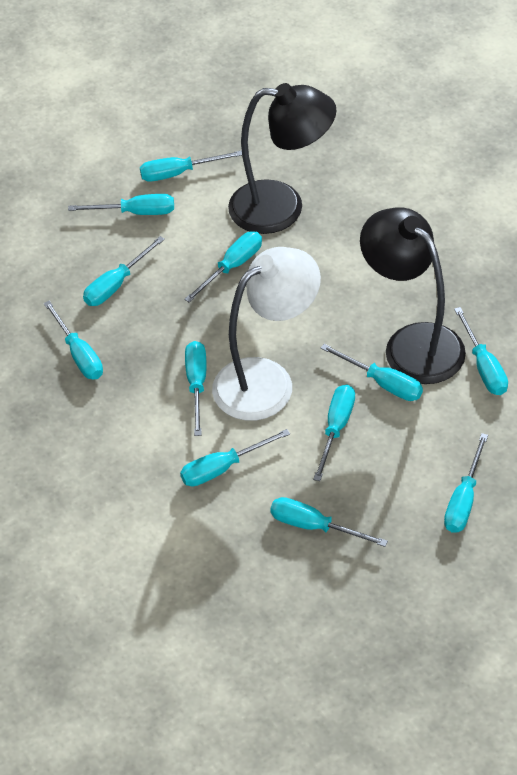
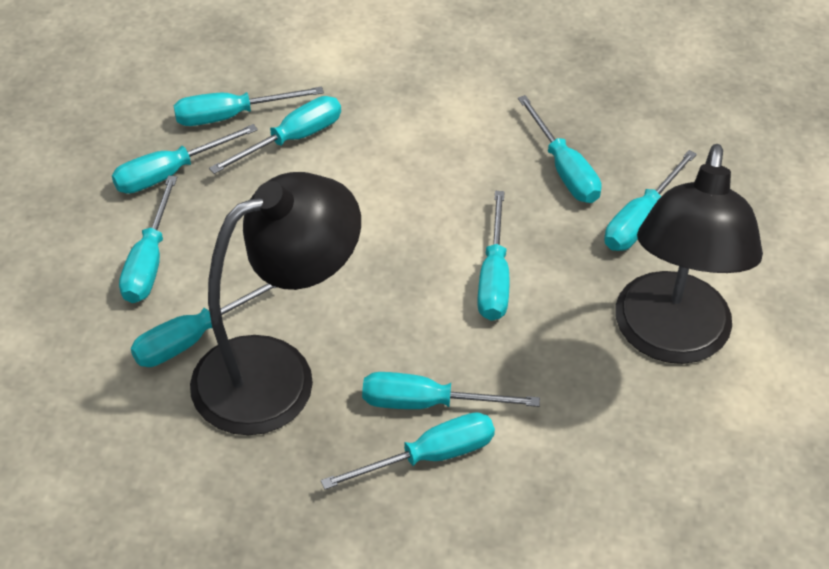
turquoise screwdriver: 12 -> 10
white lamp: 1 -> 0

